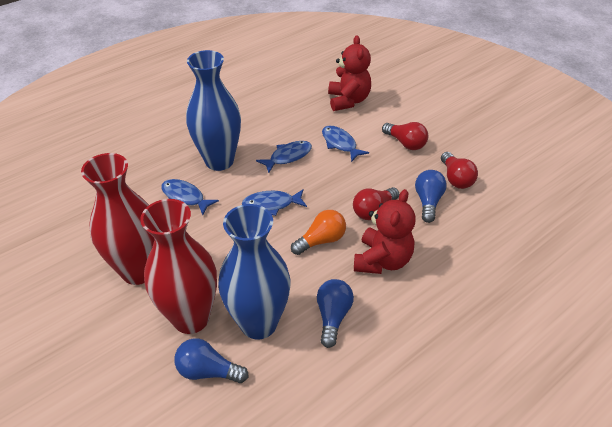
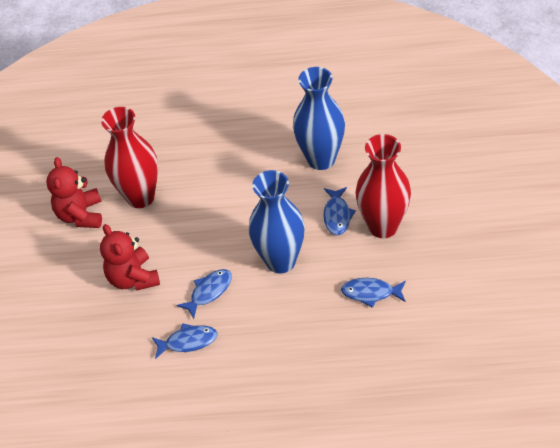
blue light bulb: 3 -> 0
orange light bulb: 1 -> 0
red light bulb: 3 -> 0

